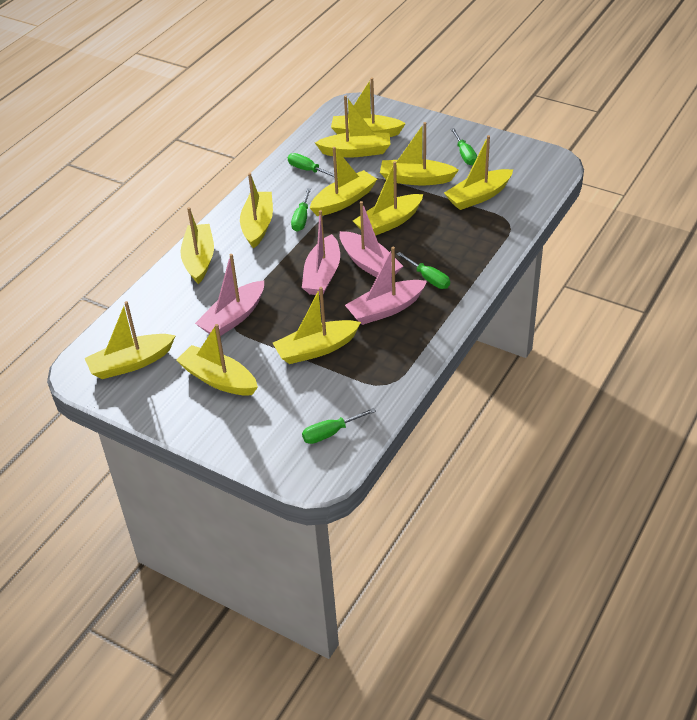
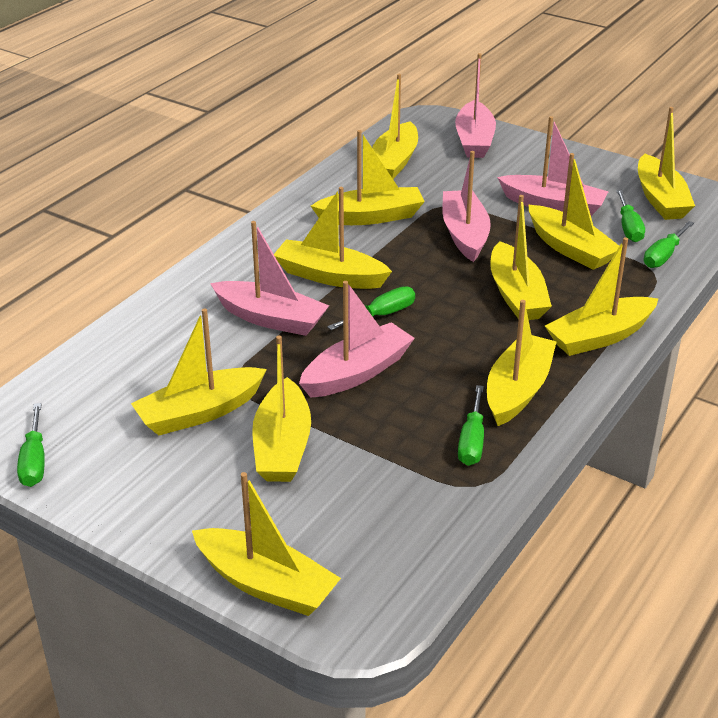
pink boat: 4 -> 5

